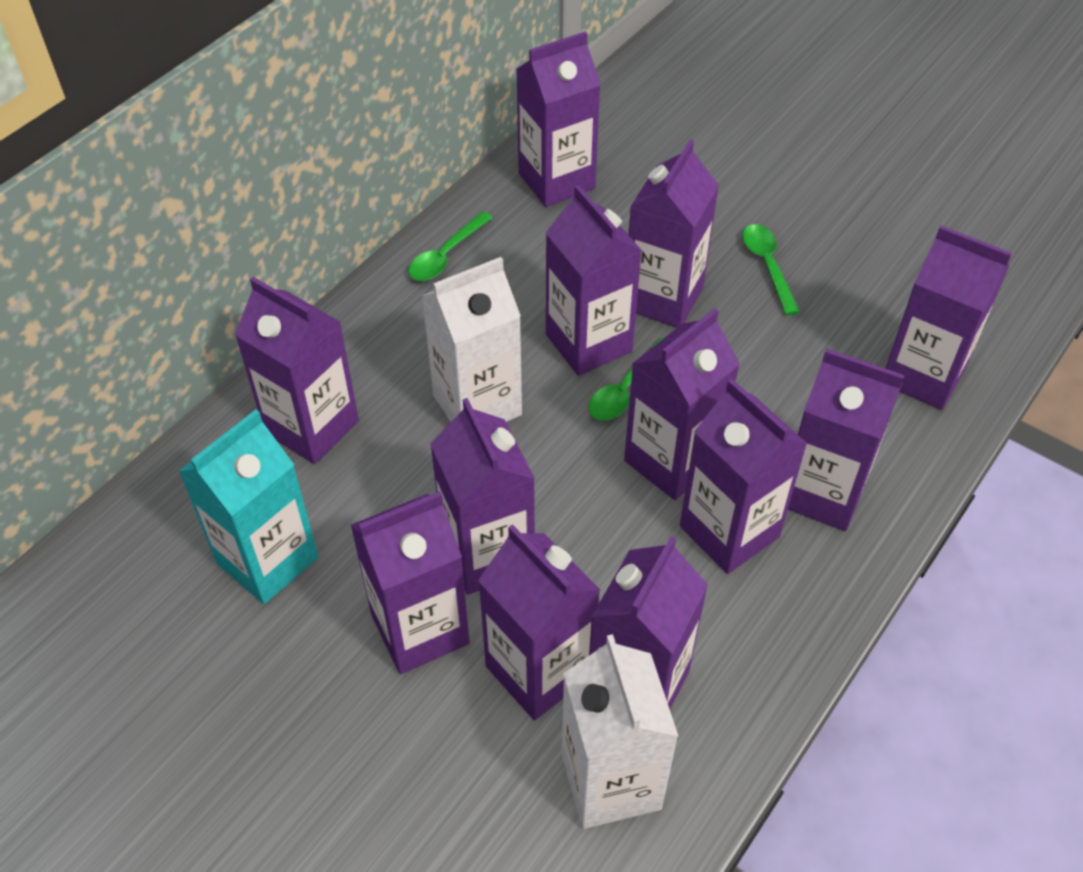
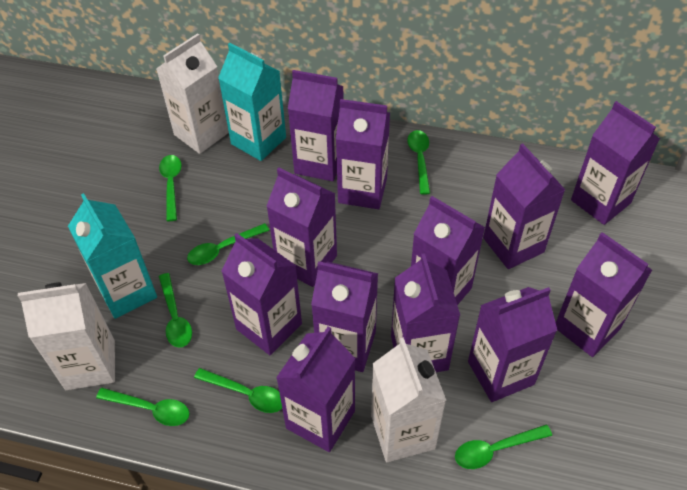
green spoon: 3 -> 7
turquoise carton: 1 -> 2
white carton: 2 -> 3

